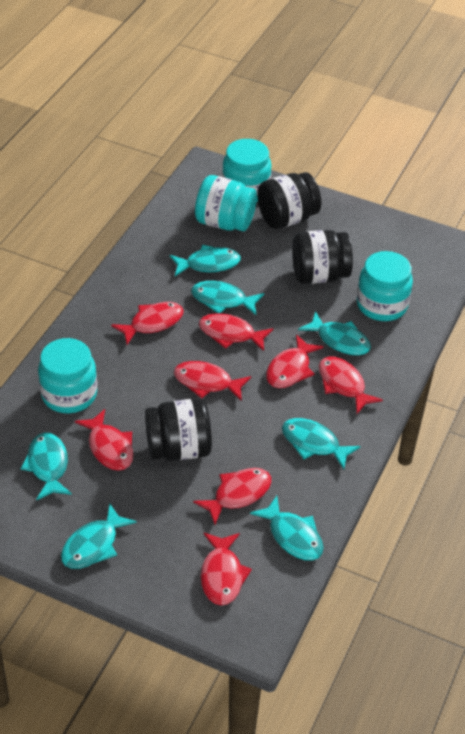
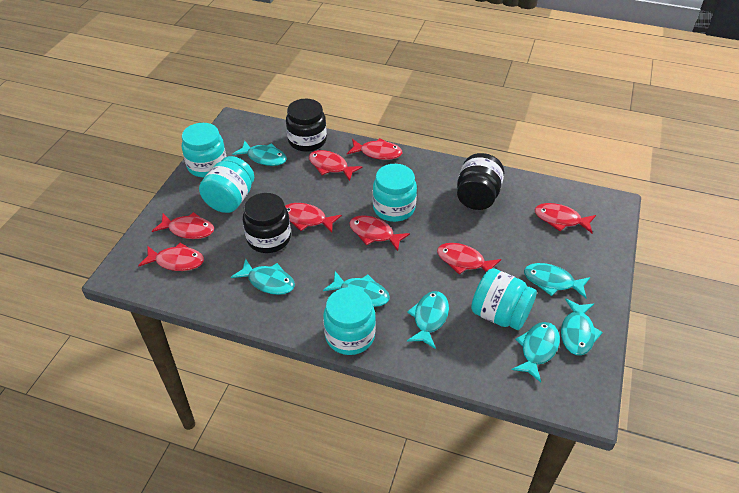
turquoise jar: 4 -> 5

